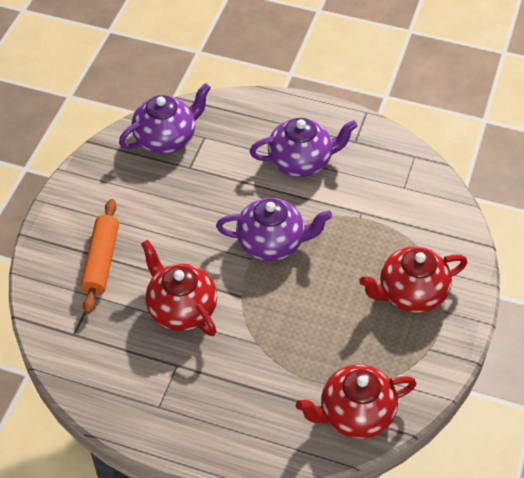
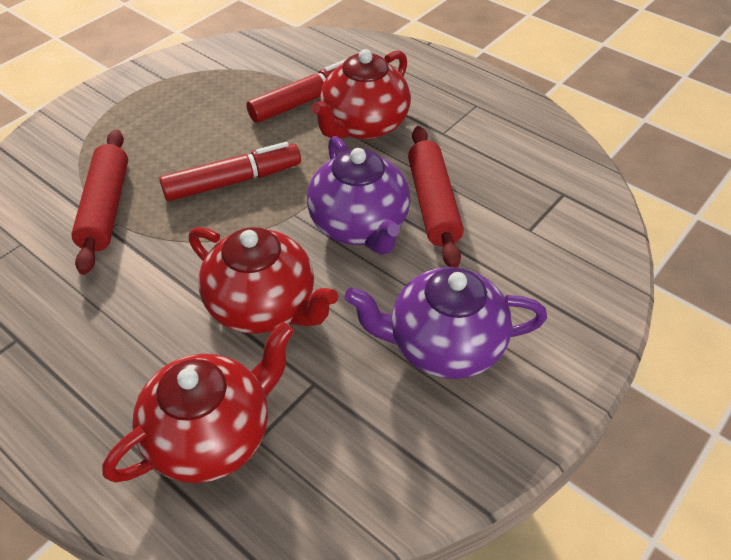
orange rolling pin: 1 -> 0
purple teapot: 3 -> 2
red marker: 0 -> 2
red rolling pin: 0 -> 2

